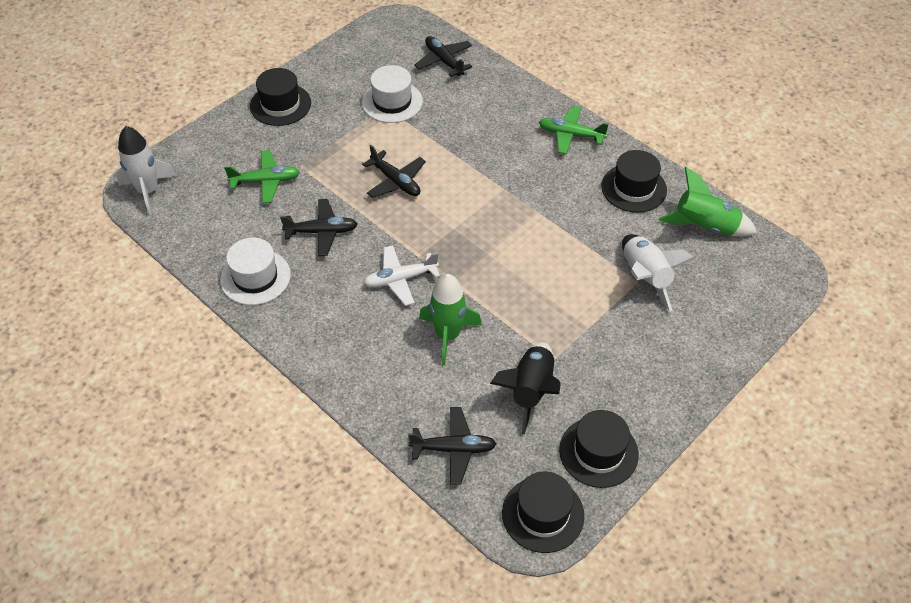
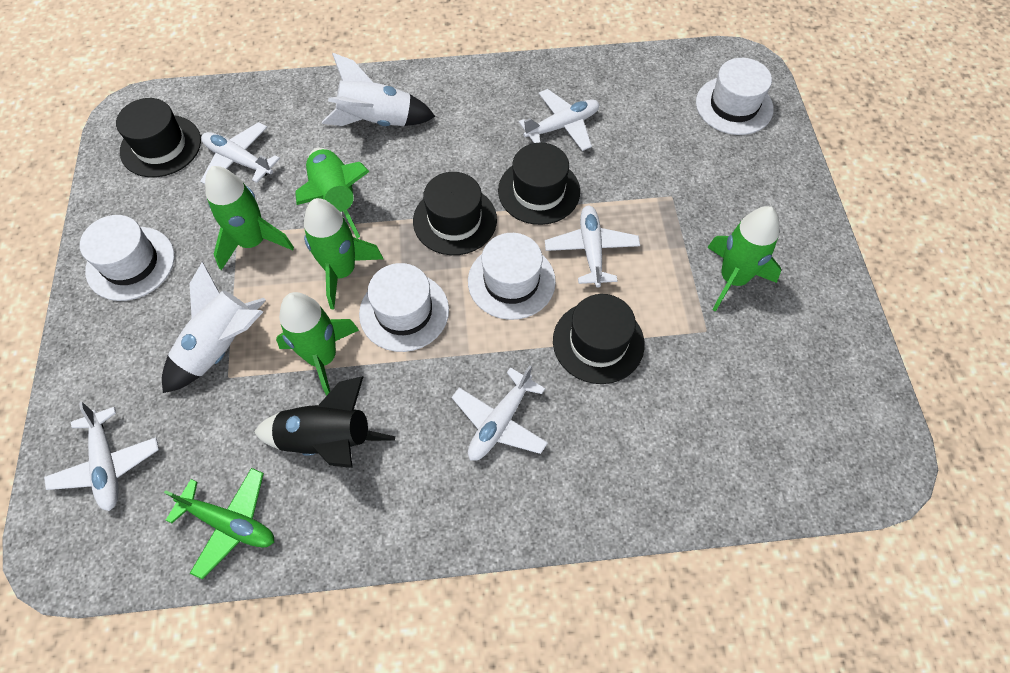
black plane: 4 -> 0
green plane: 2 -> 1
green rocket: 2 -> 5
white hat: 2 -> 4
white plane: 1 -> 5

